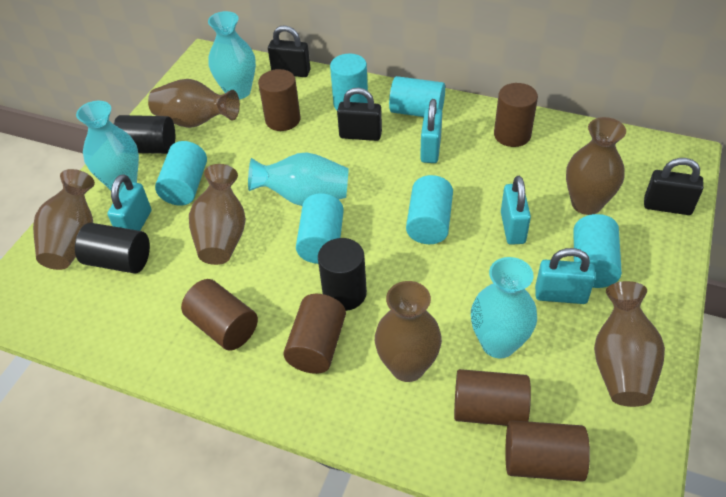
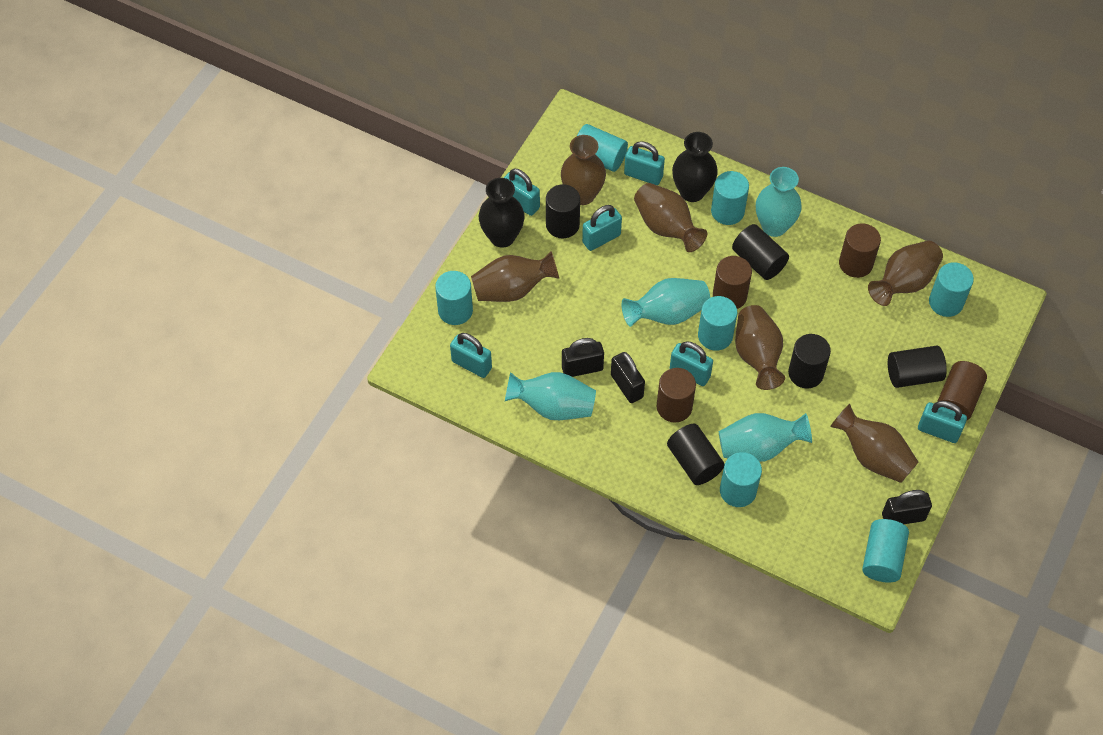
black cylinder: 3 -> 5
black vase: 0 -> 2
brown cylinder: 6 -> 4
turquoise cylinder: 6 -> 7
turquoise padlock: 4 -> 6

